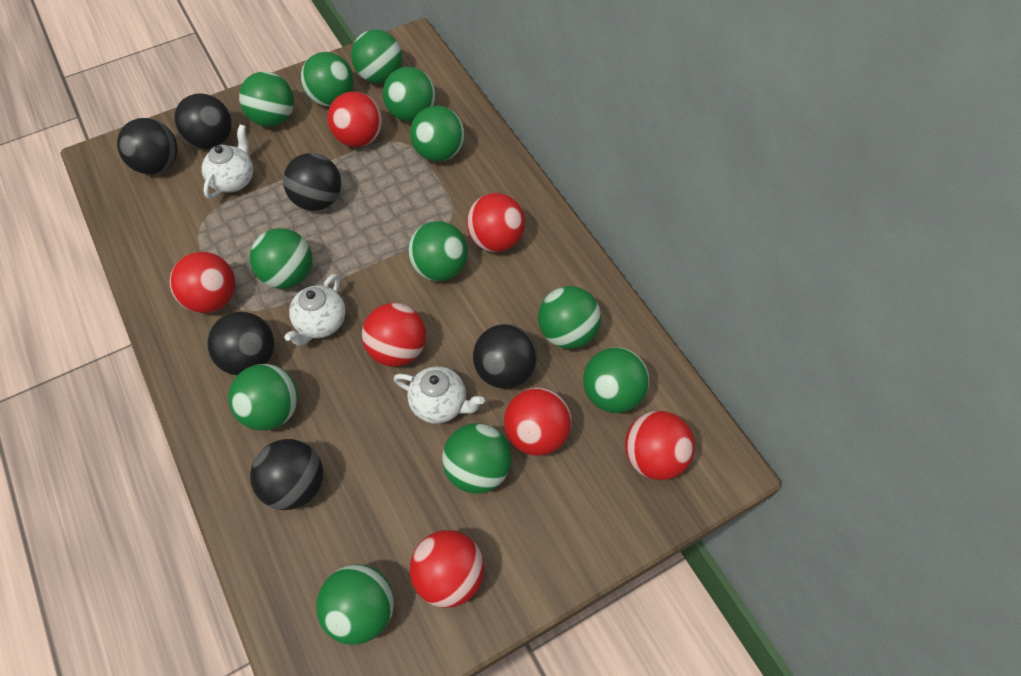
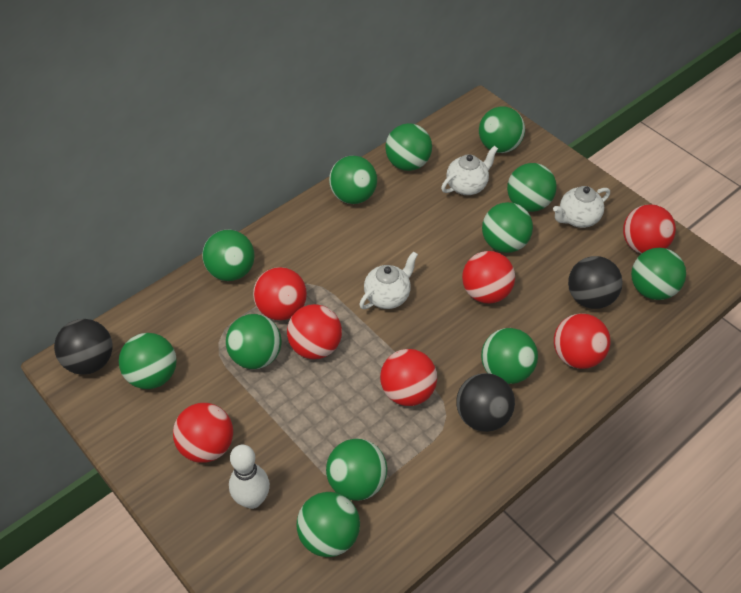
black ball: 6 -> 3
white bowling pin: 0 -> 1

